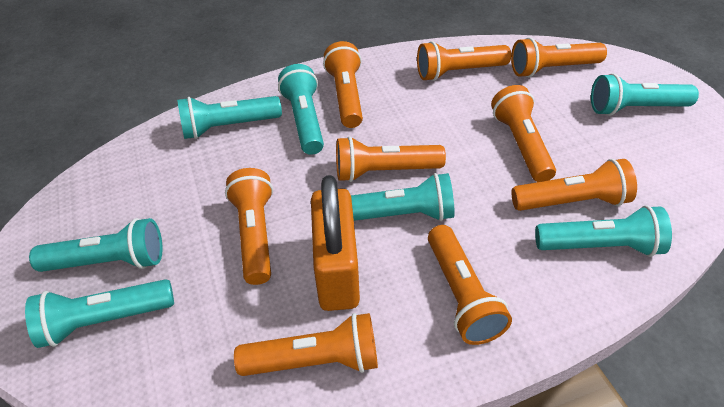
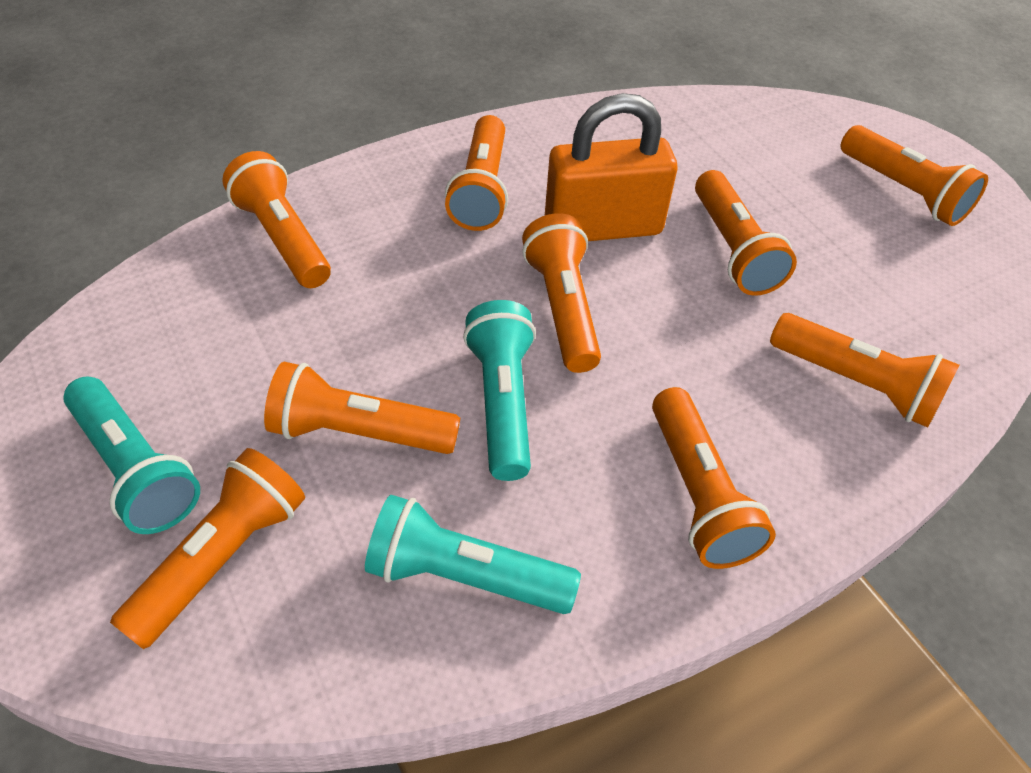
turquoise flashlight: 7 -> 3

